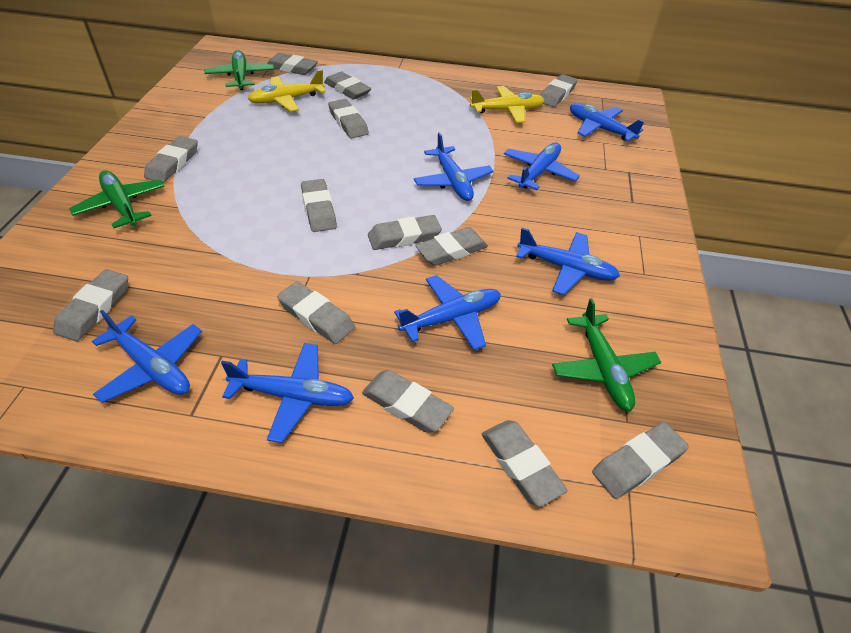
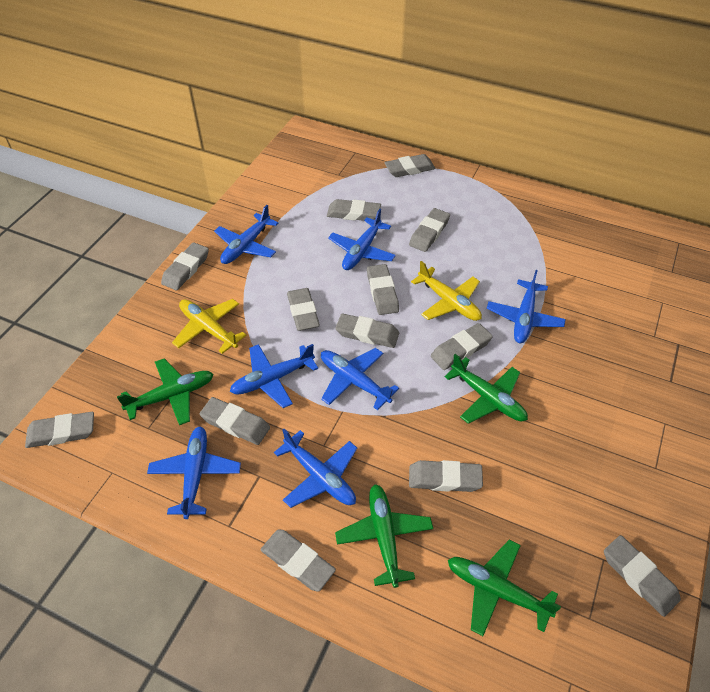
green plane: 3 -> 4

